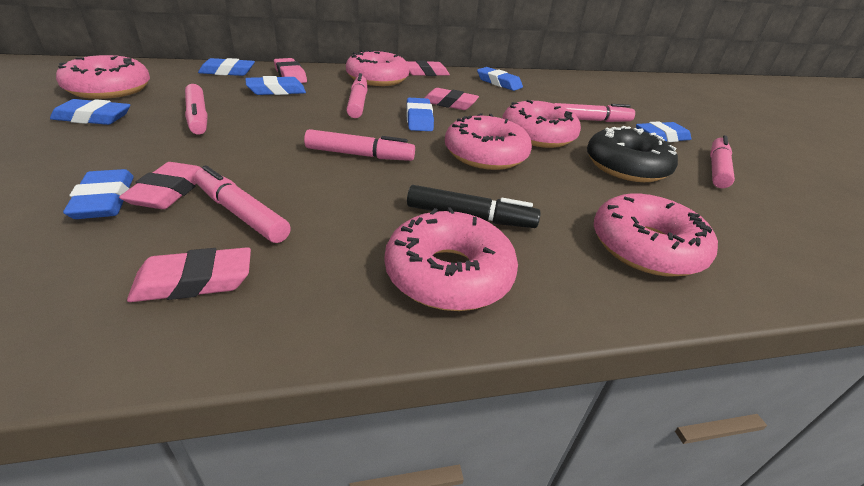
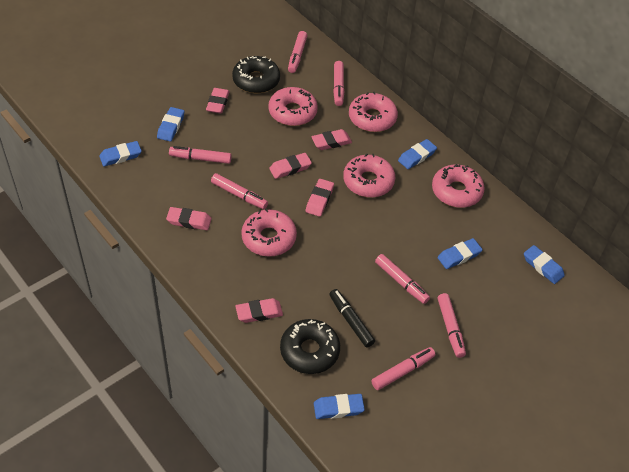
black donut: 1 -> 2
blue eraser: 7 -> 6
pink donut: 6 -> 5
pink eraser: 5 -> 6
pink marker: 6 -> 7

